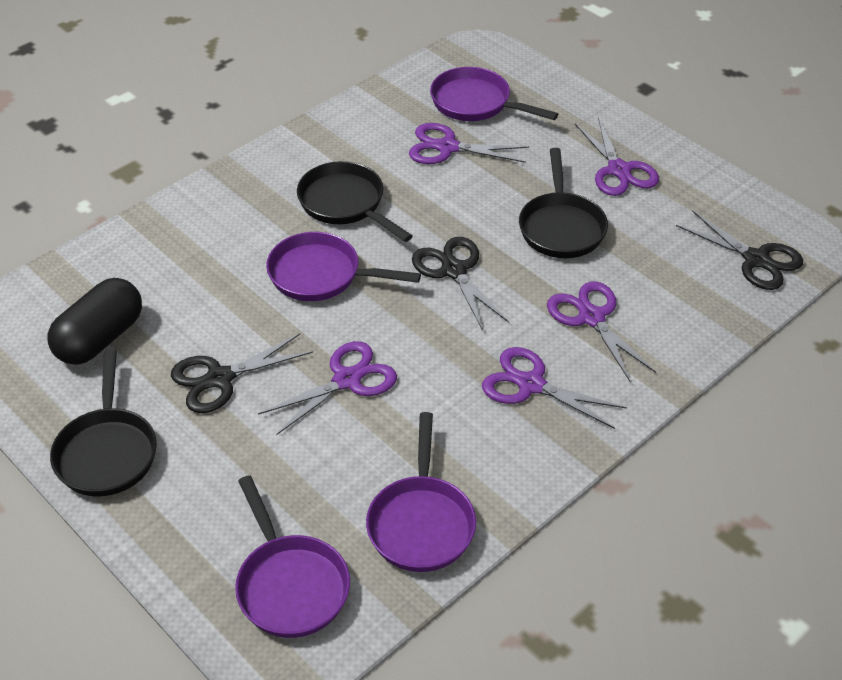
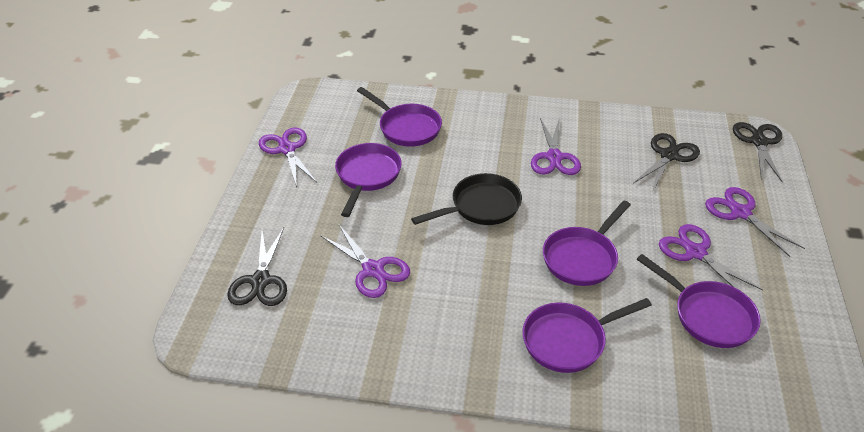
black capsule: 1 -> 0
black pan: 3 -> 1
purple pan: 4 -> 5

